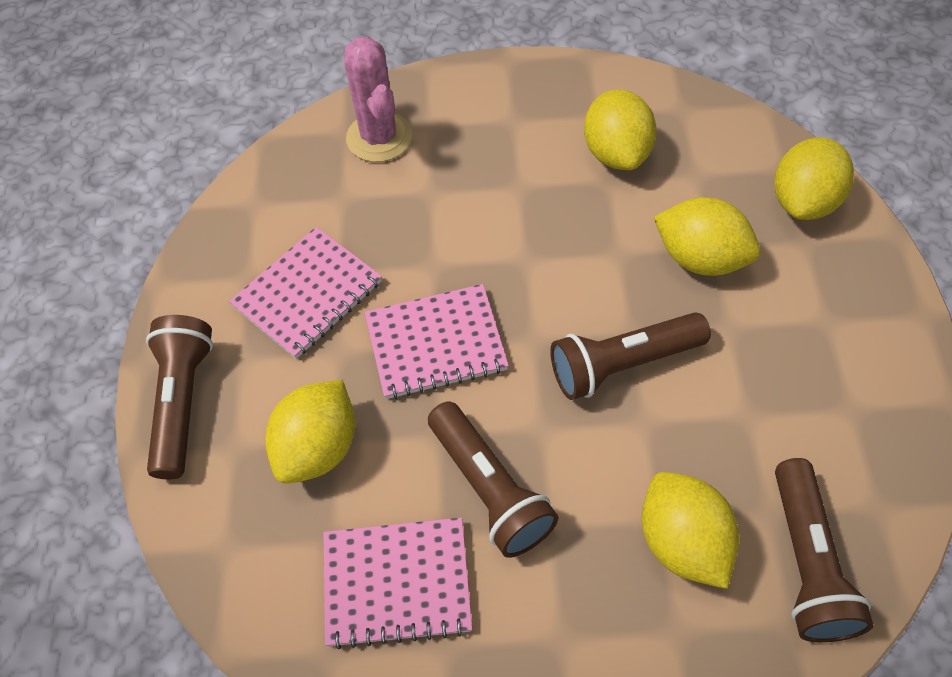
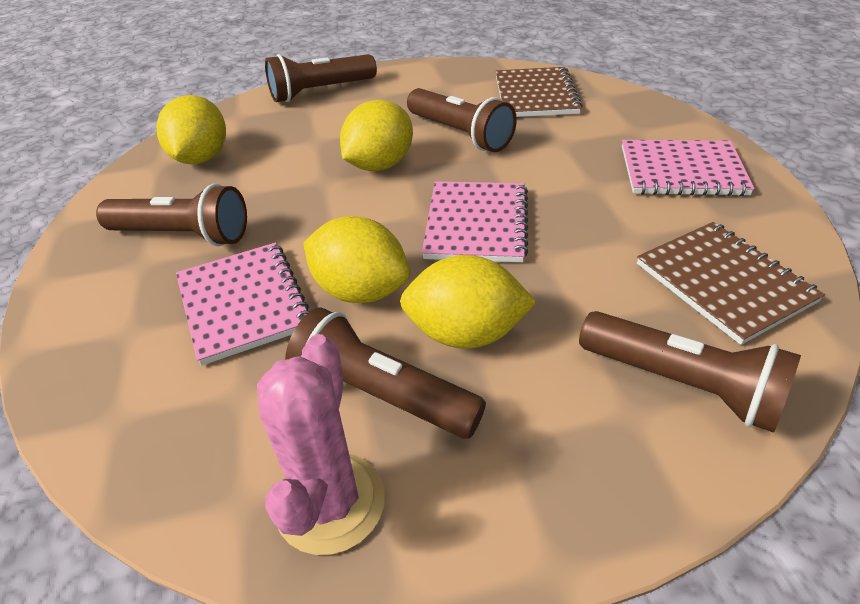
brown flashlight: 4 -> 5
brown notebook: 0 -> 2
yellow lemon: 5 -> 4

